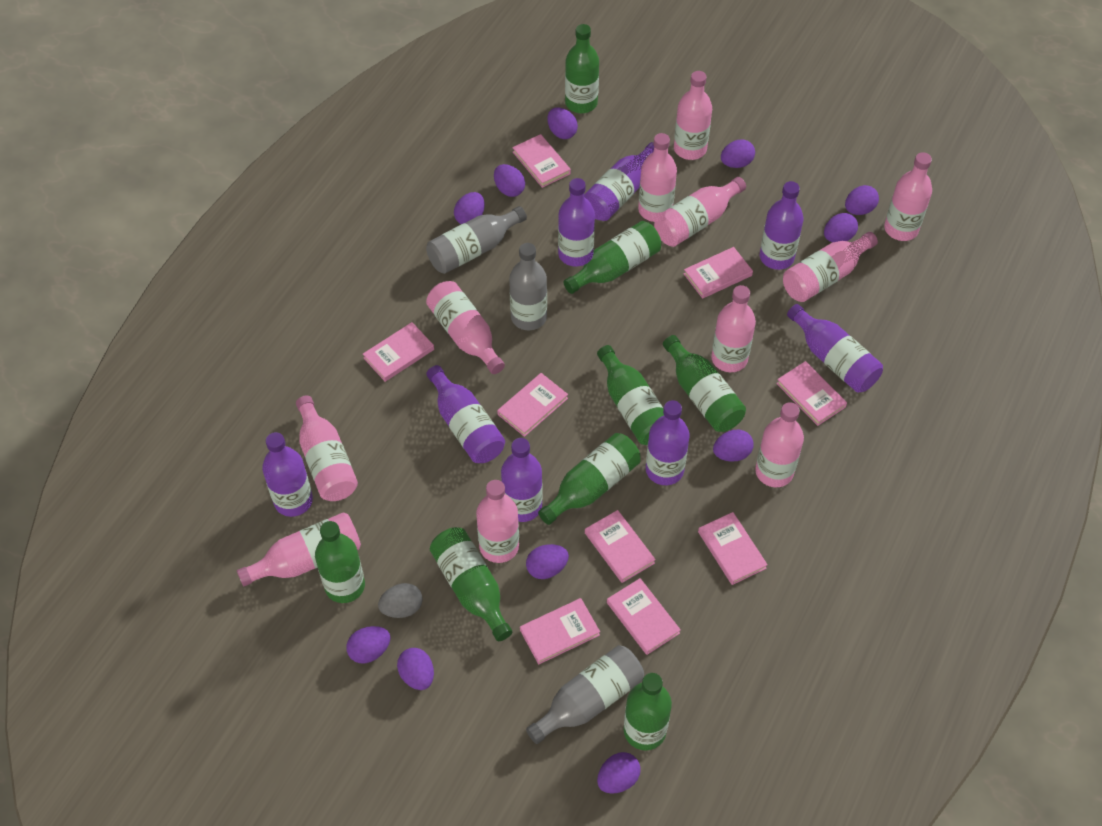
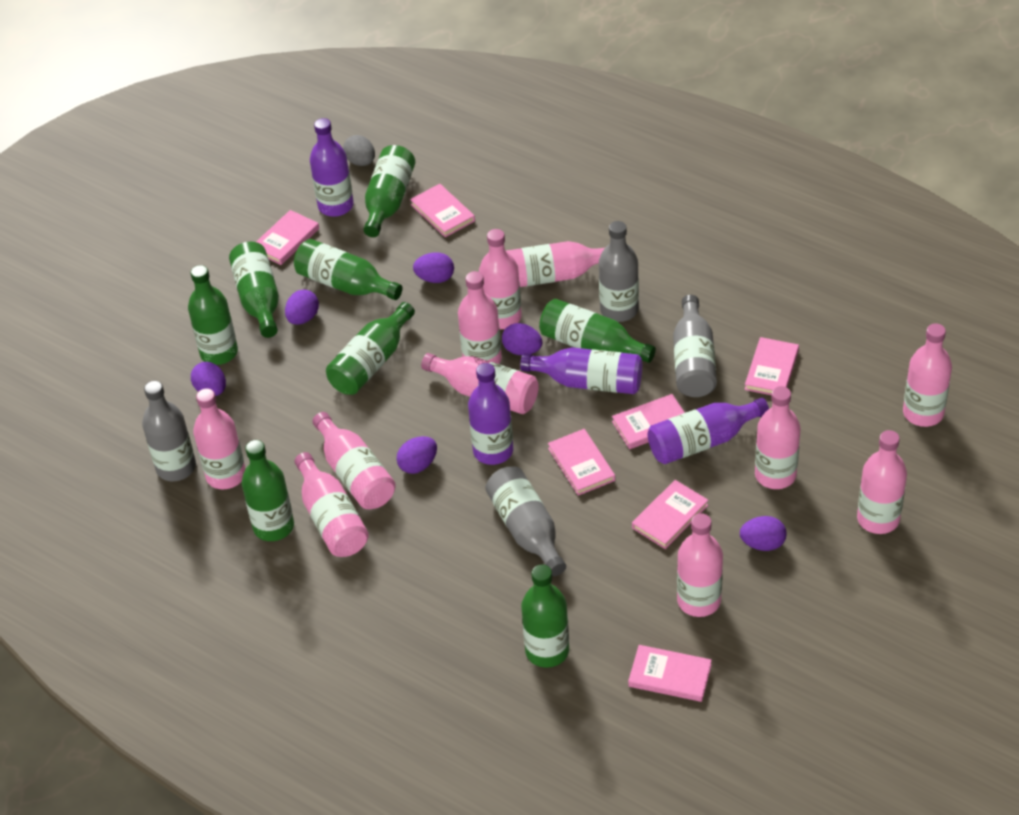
grey bottle: 3 -> 4
pink book: 9 -> 7
purple bottle: 8 -> 4
purple egg: 11 -> 6

